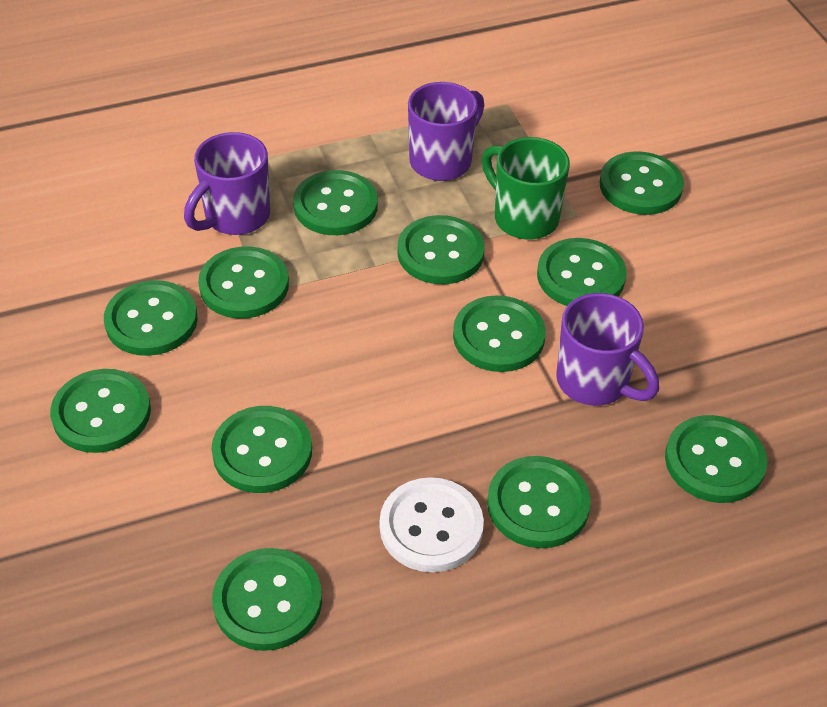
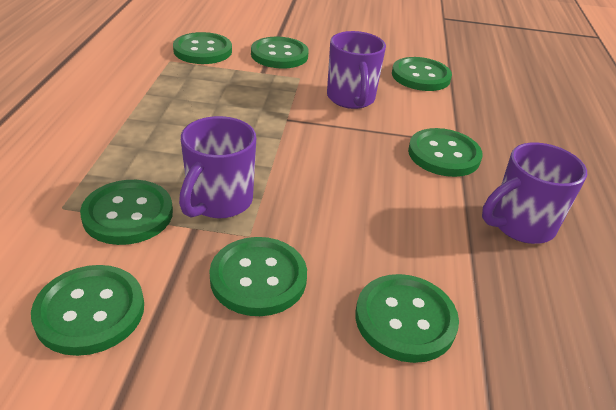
green button: 12 -> 8
green mug: 1 -> 0
white button: 1 -> 0

